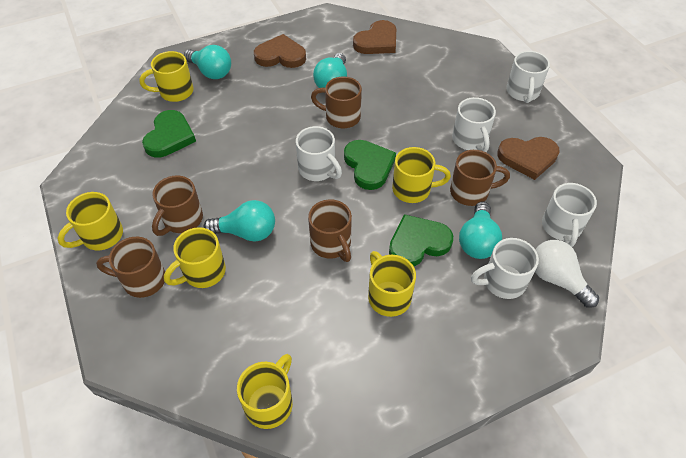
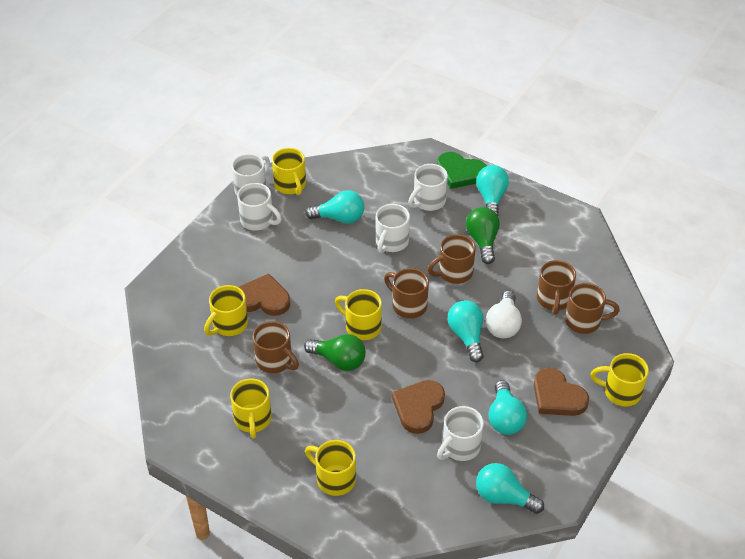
green heart: 3 -> 1
green light bulb: 0 -> 2
turquoise light bulb: 4 -> 5

